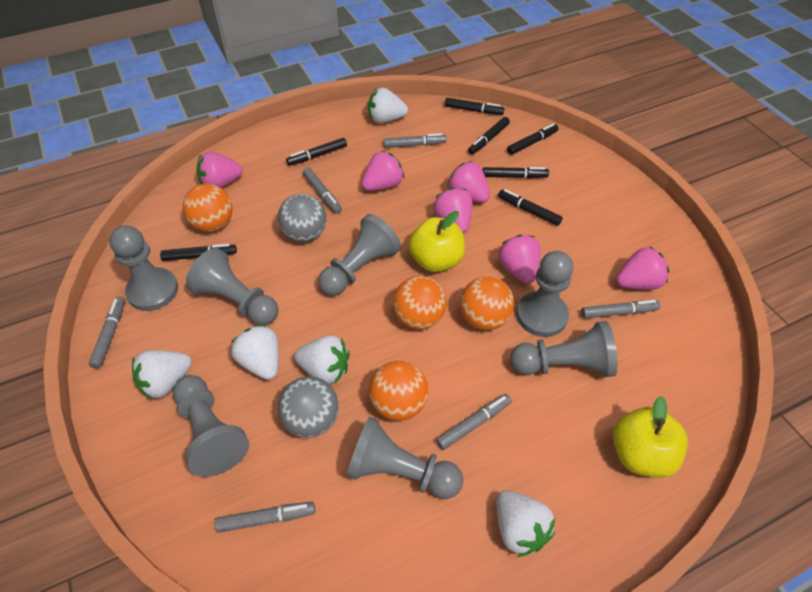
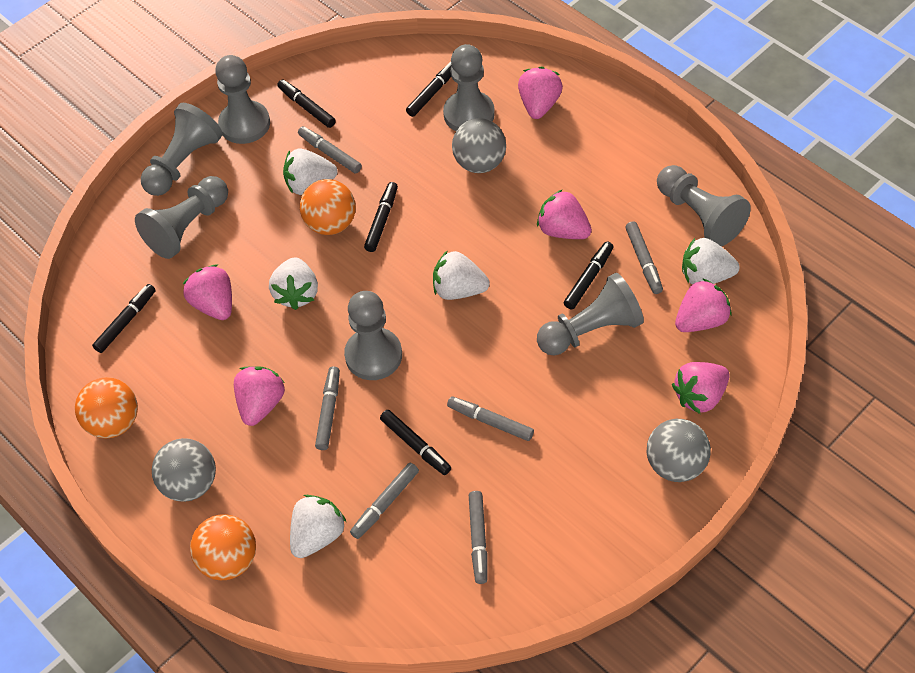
black marker: 7 -> 6
grey ball: 2 -> 3
orange ball: 4 -> 3
yellow apple: 2 -> 0

